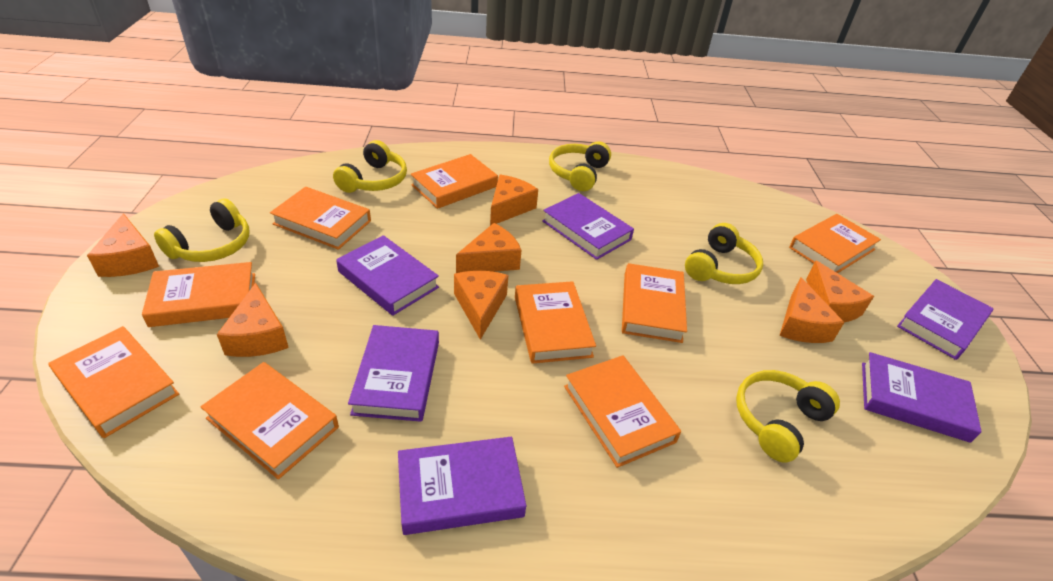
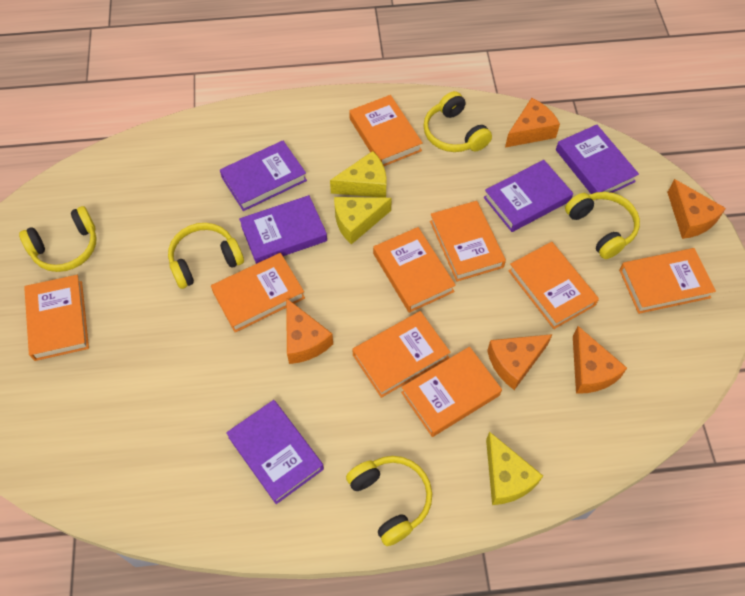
orange cheese: 7 -> 5
purple book: 6 -> 5
yellow cheese: 0 -> 3

